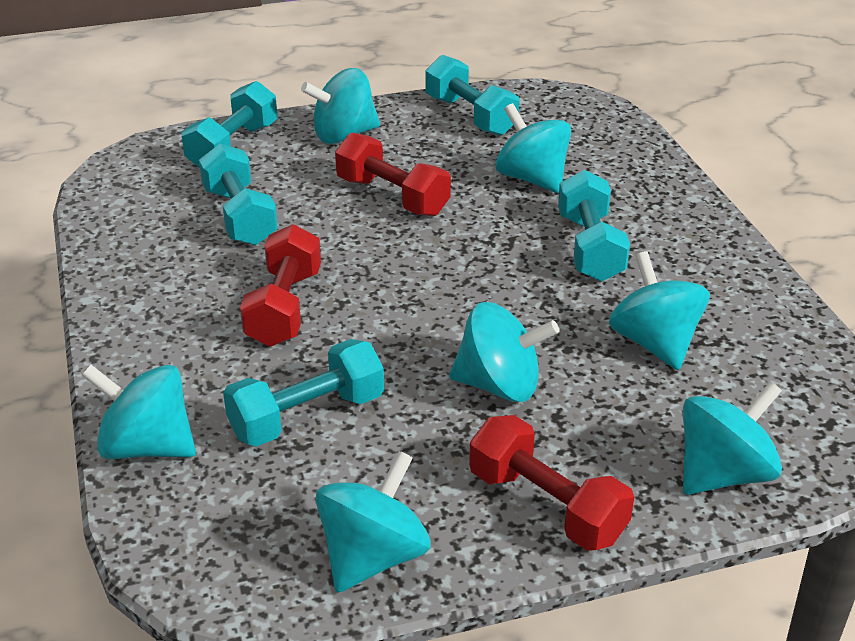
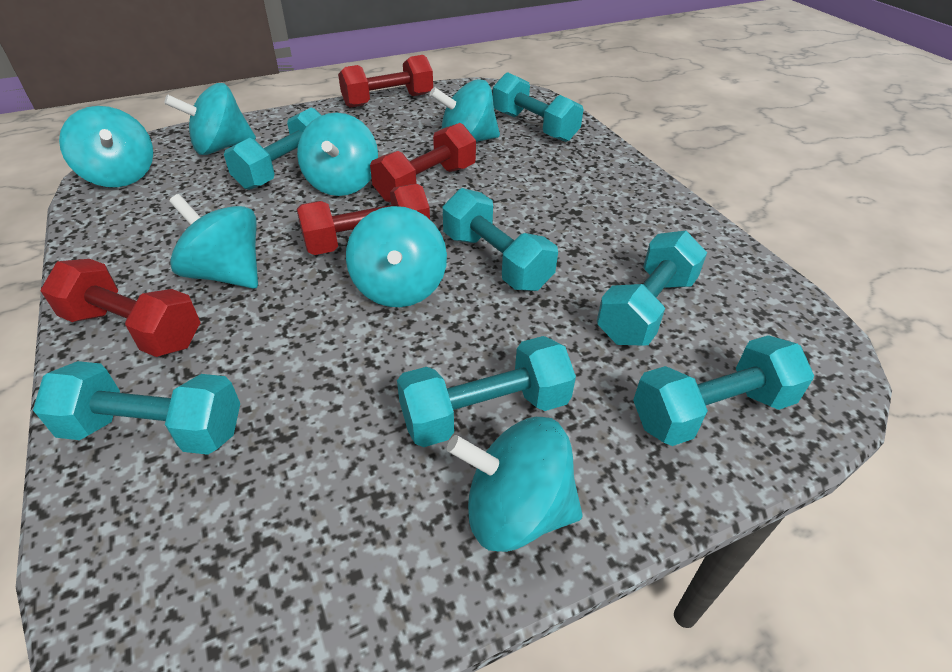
red dumbbell: 3 -> 4
turquoise dumbbell: 5 -> 7

